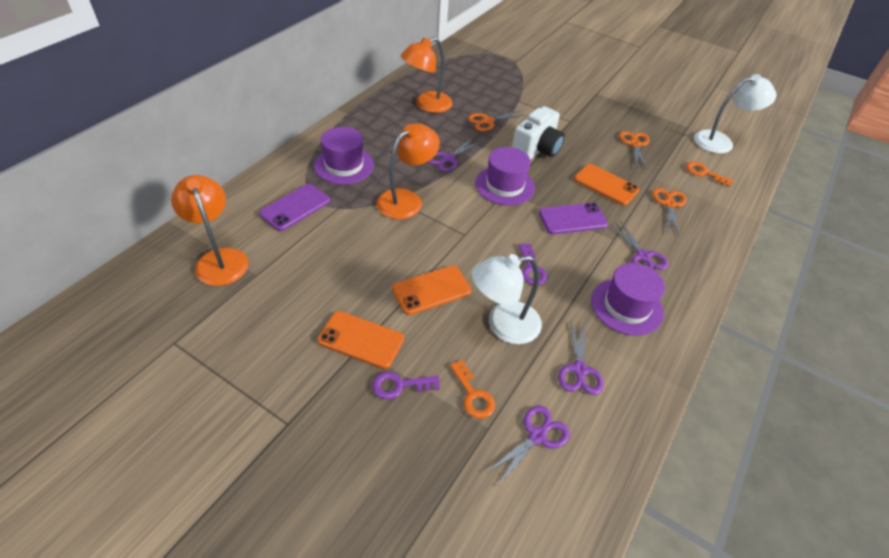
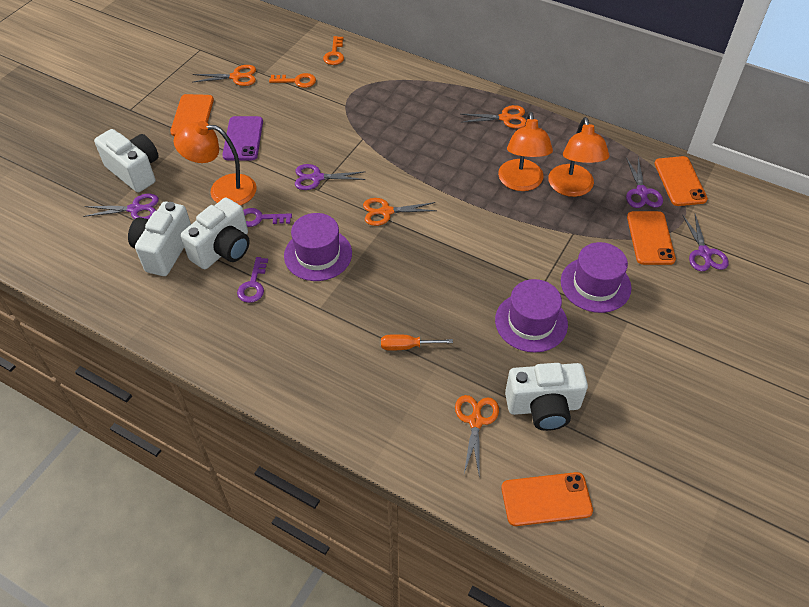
orange phone: 3 -> 4
orange scissors: 3 -> 4
orange screwdriver: 0 -> 1
purple phone: 2 -> 1
white camera: 1 -> 4
white lamp: 2 -> 0

